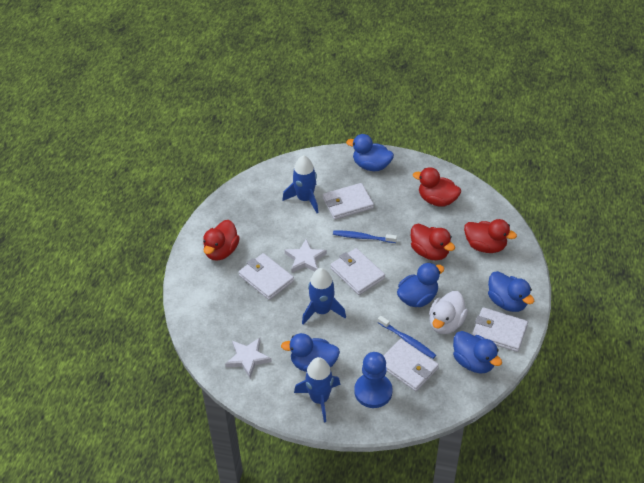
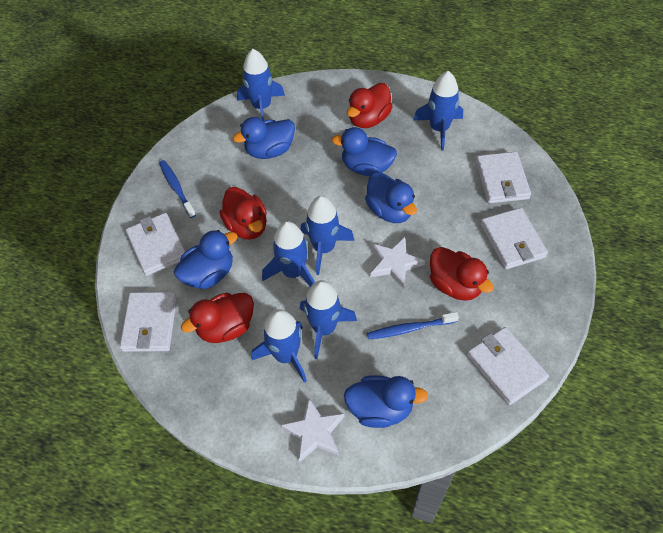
blue pawn: 1 -> 0
blue rocket: 3 -> 6
white duck: 1 -> 0

